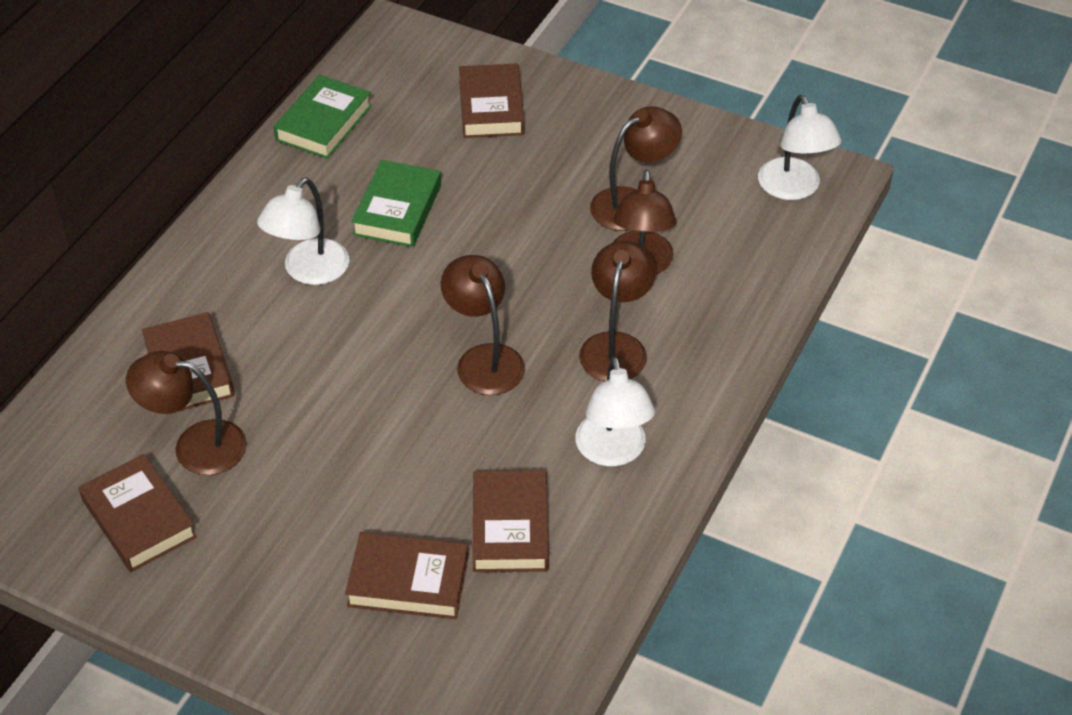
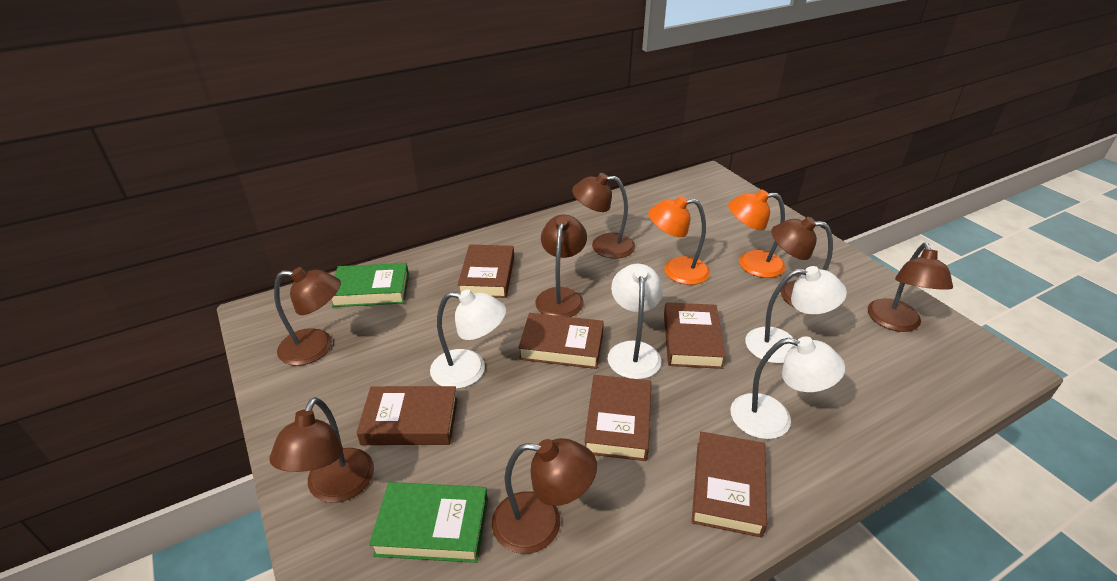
brown book: 5 -> 6
brown lamp: 5 -> 7
orange lamp: 0 -> 2
white lamp: 3 -> 4

